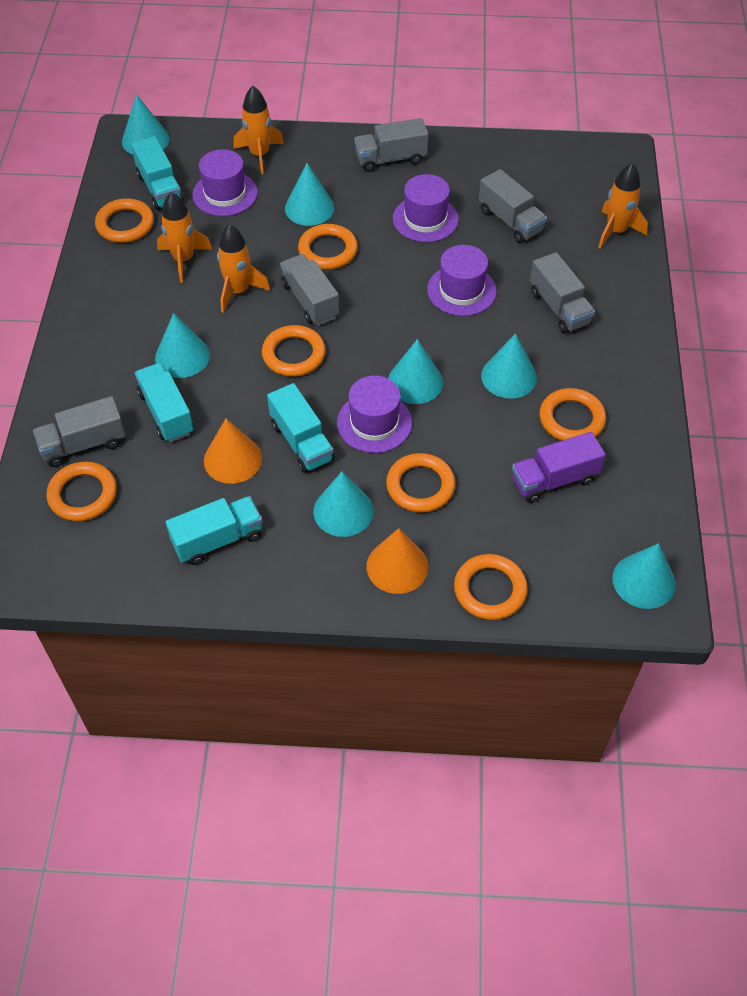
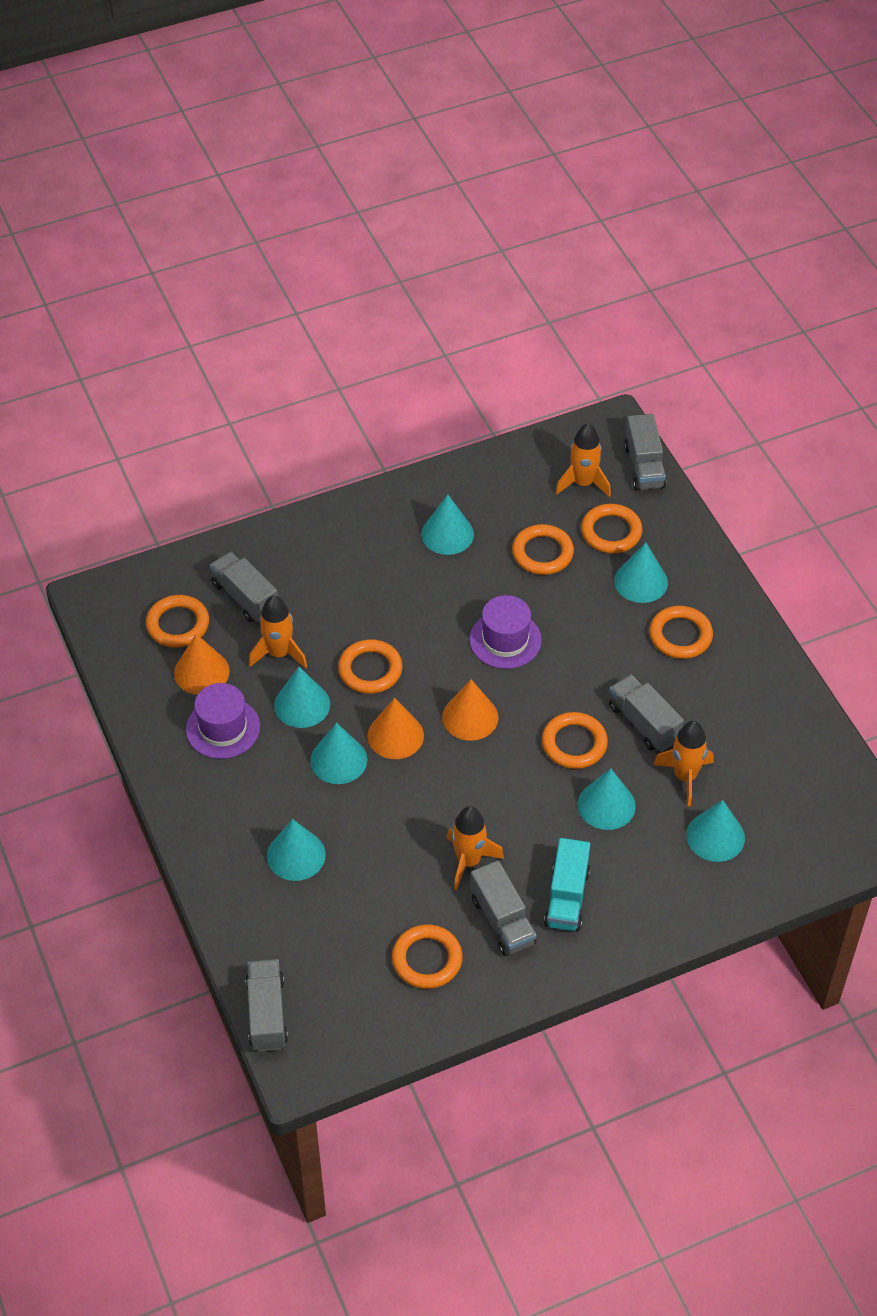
orange cone: 2 -> 3
purple hat: 4 -> 2
purple truck: 1 -> 0
turquoise truck: 4 -> 1

